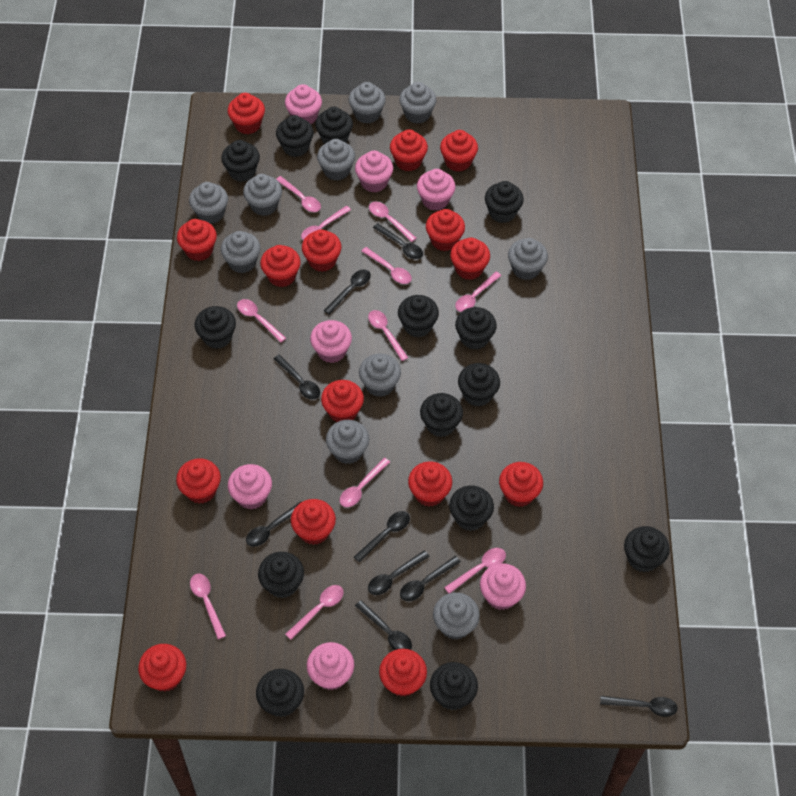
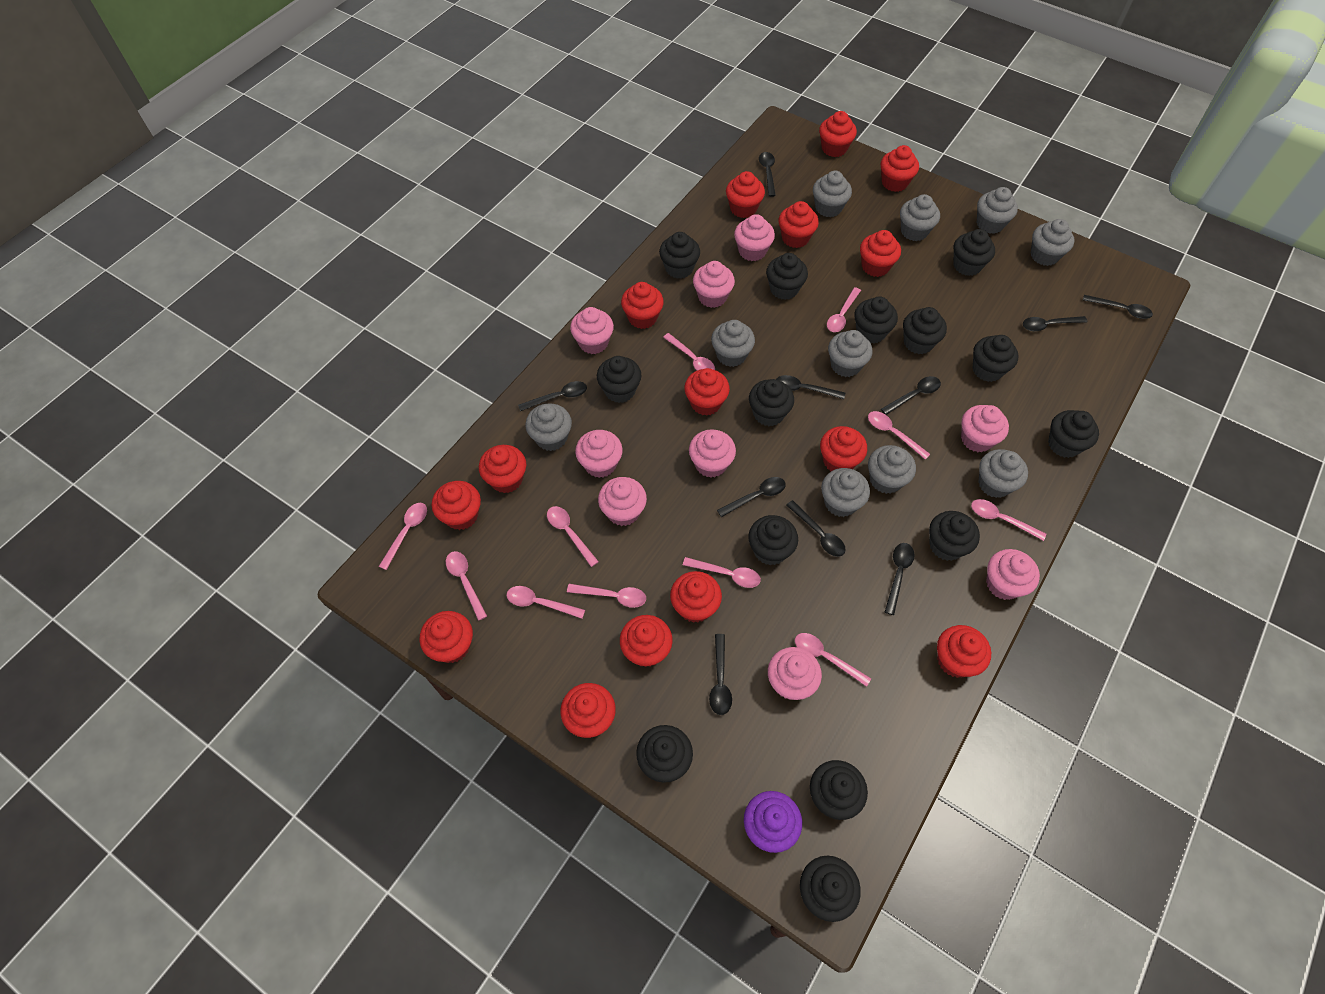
black spoon: 9 -> 10
pink cupcake: 7 -> 9
purple cupcake: 0 -> 1

